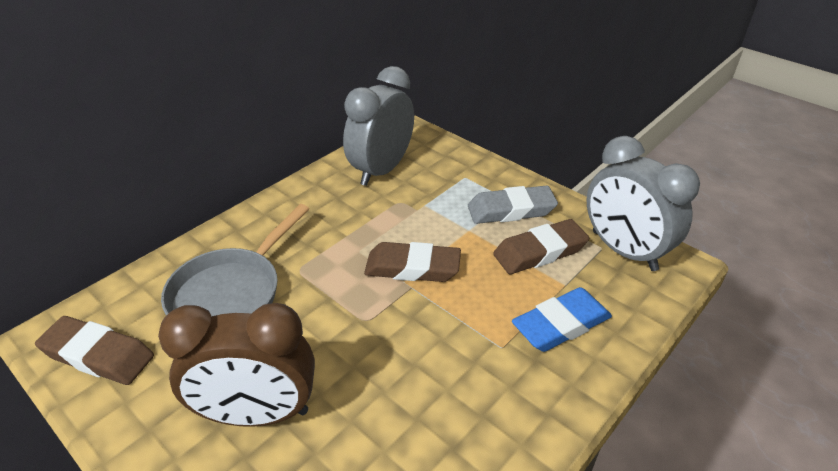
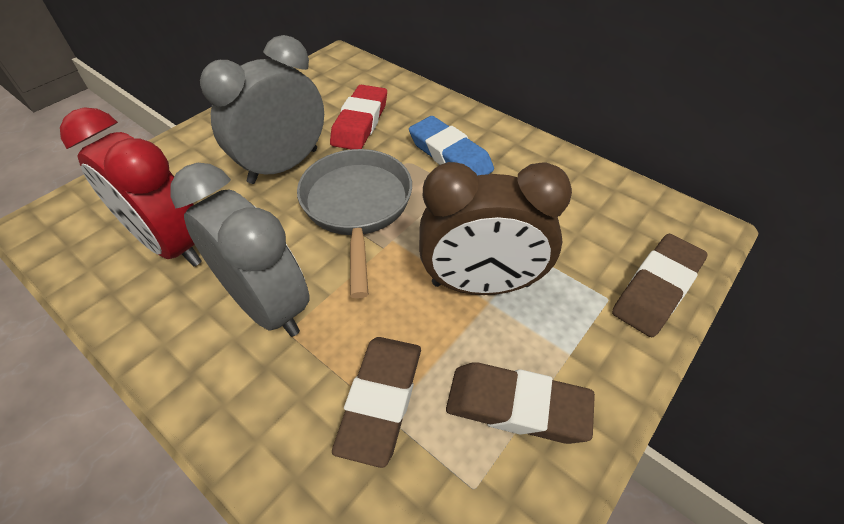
grey eraser: 1 -> 0
red clock: 0 -> 1
red eraser: 0 -> 1

